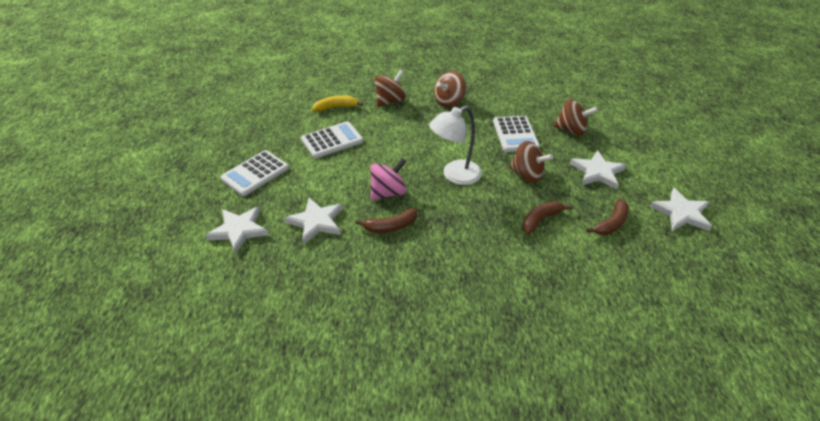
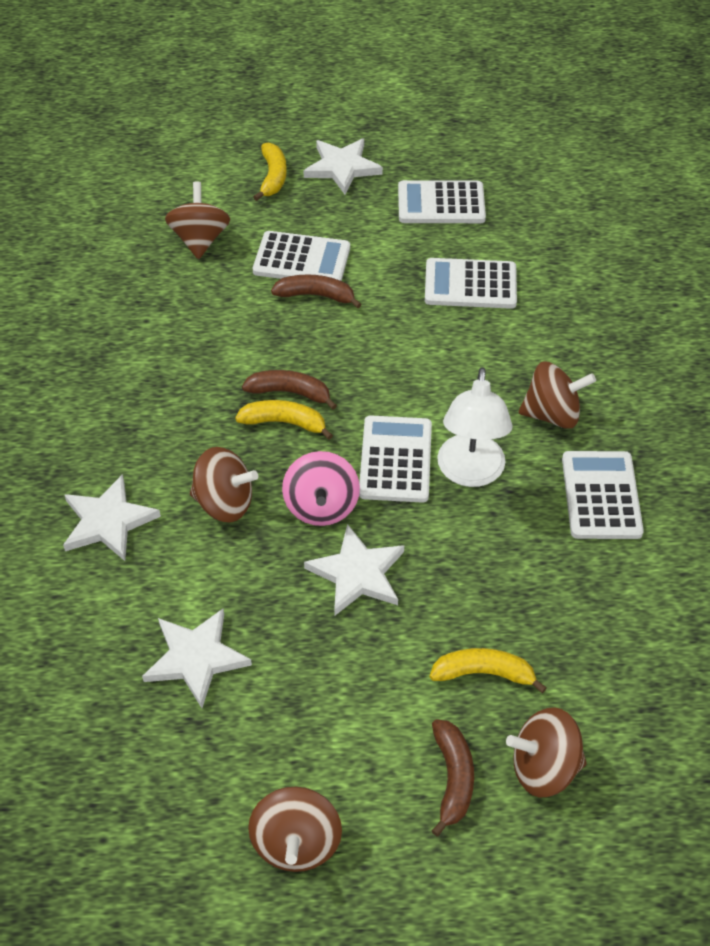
brown spinning top: 4 -> 5
white calculator: 3 -> 5
yellow banana: 1 -> 3

